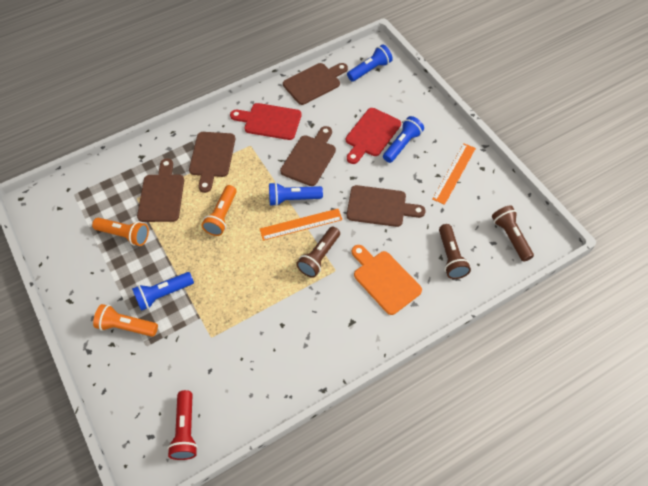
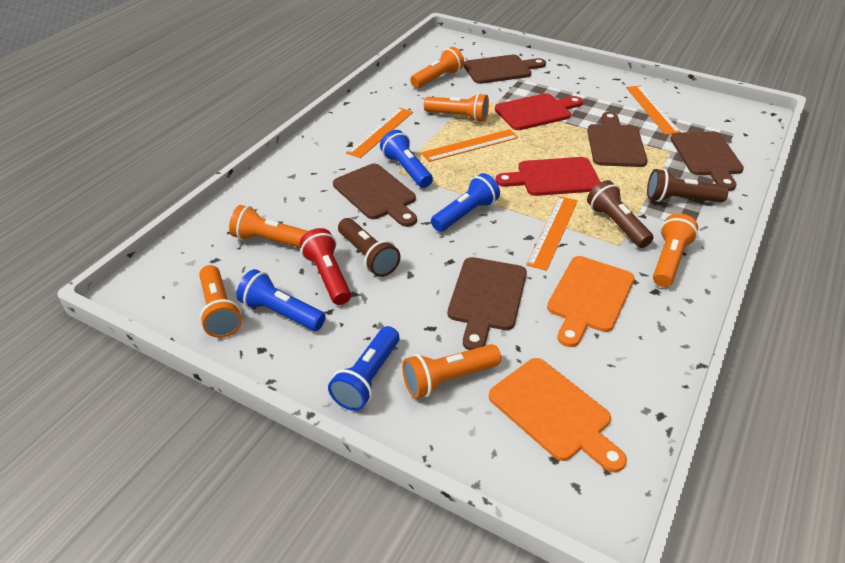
orange cutting board: 1 -> 2
orange flashlight: 3 -> 6
orange ruler: 2 -> 4

